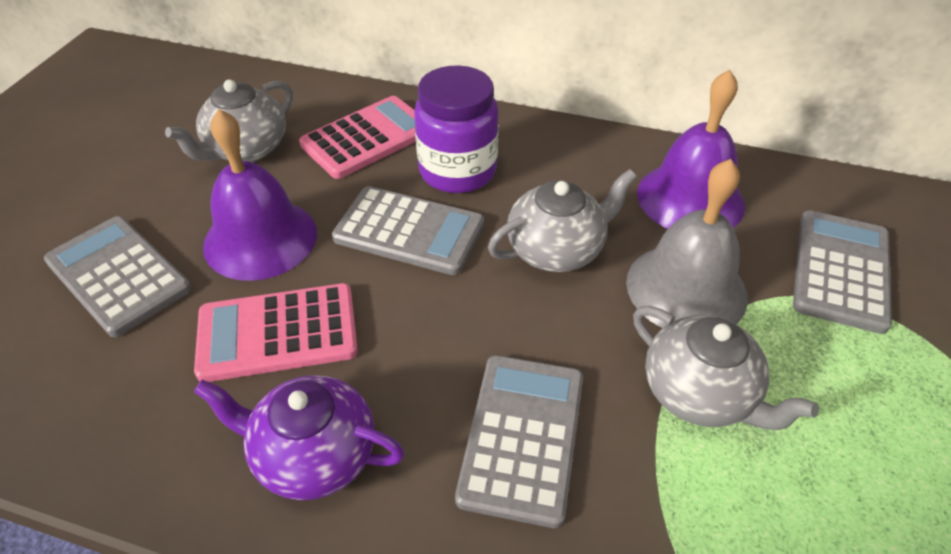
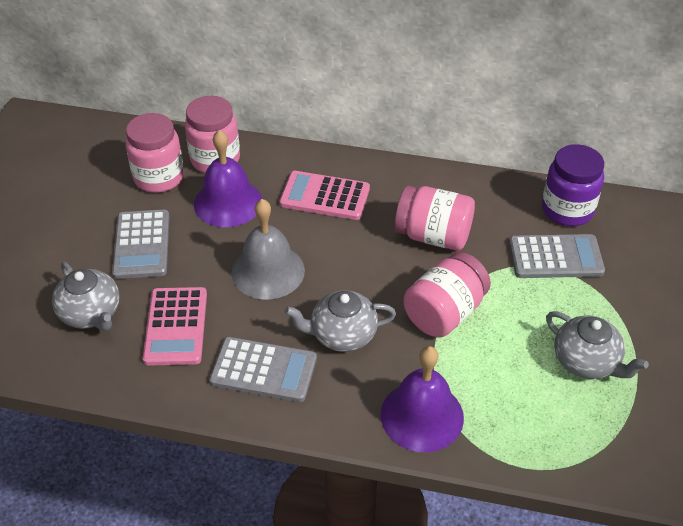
grey calculator: 4 -> 3
pink jar: 0 -> 4
purple teapot: 1 -> 0

